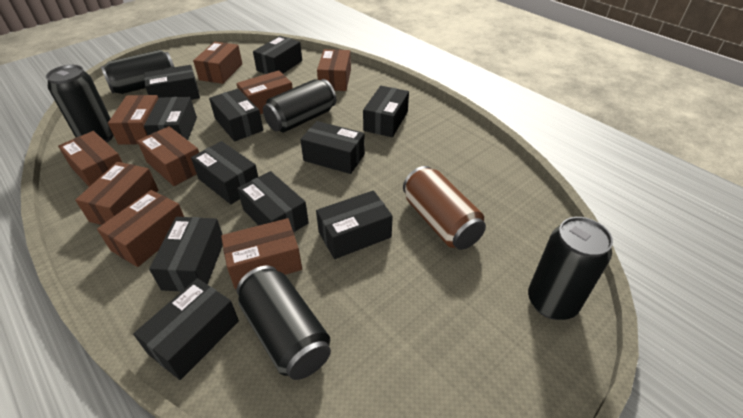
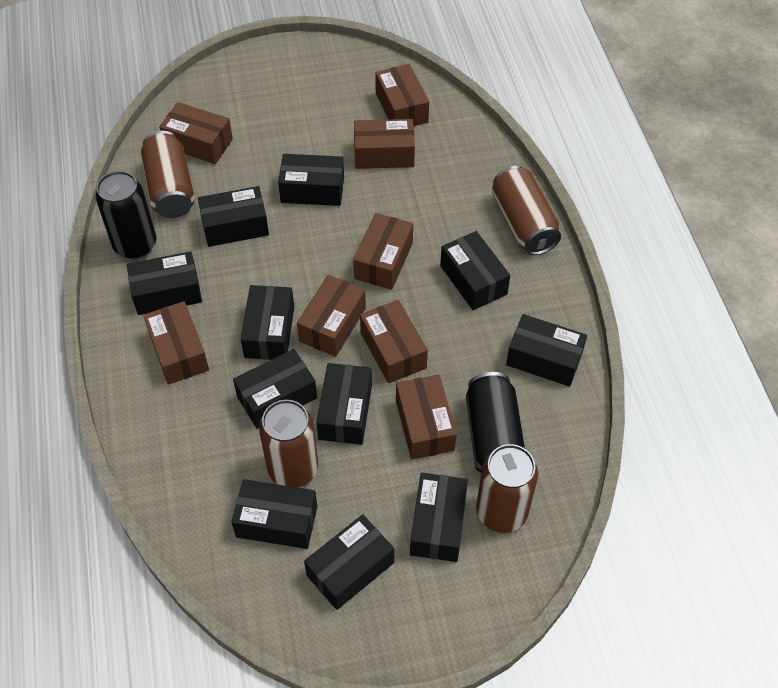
black can: 5 -> 2
brown box: 9 -> 8
brown can: 1 -> 4

